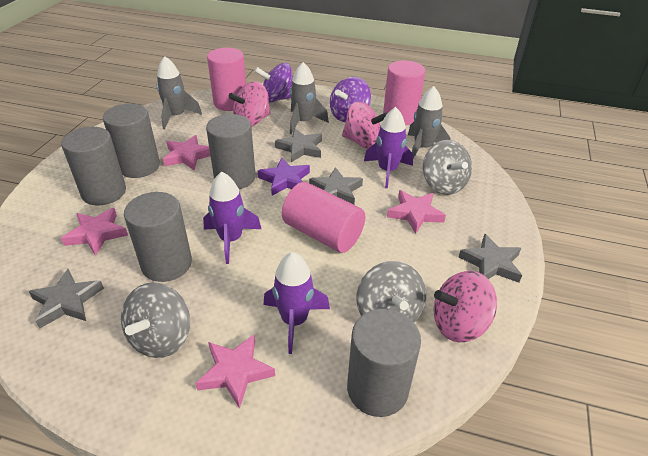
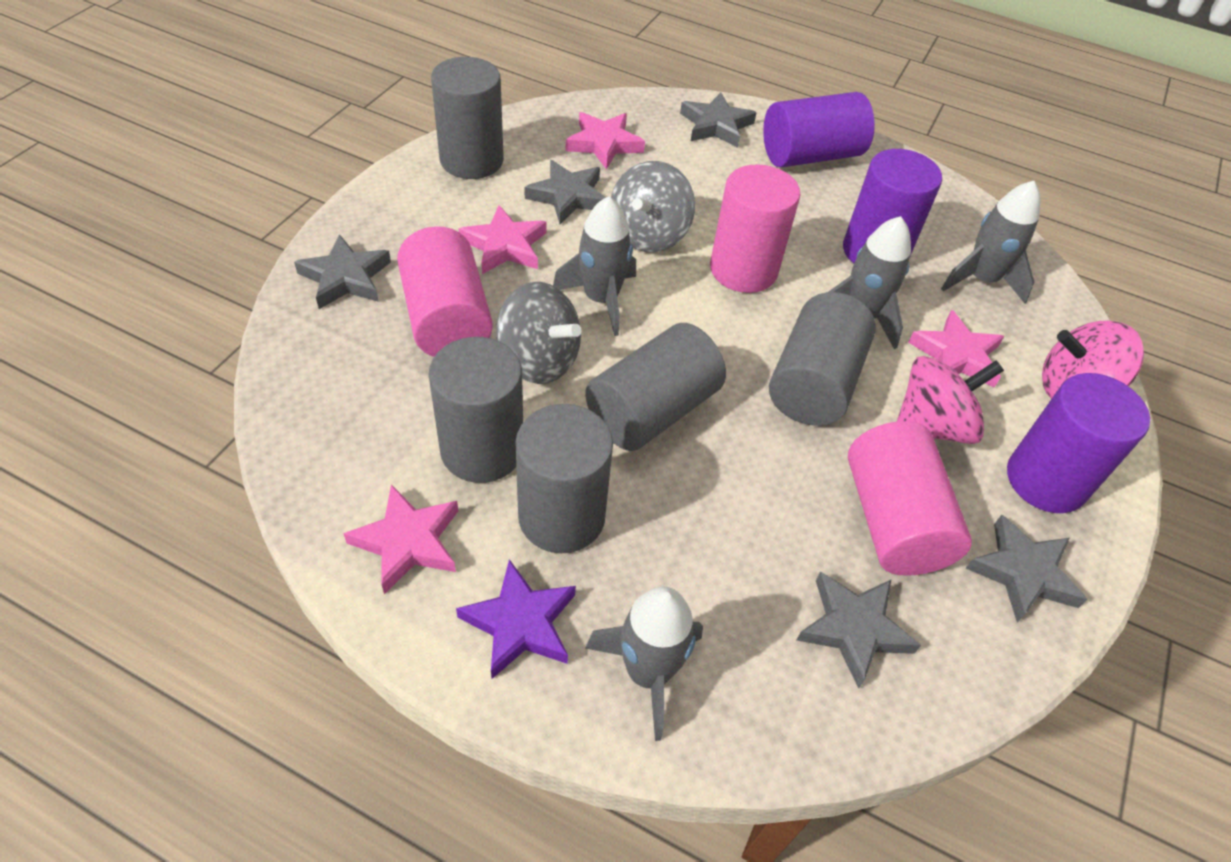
grey rocket: 3 -> 4
grey spinning top: 3 -> 2
grey star: 4 -> 5
pink spinning top: 3 -> 2
purple cylinder: 0 -> 3
purple rocket: 3 -> 0
purple spinning top: 2 -> 0

